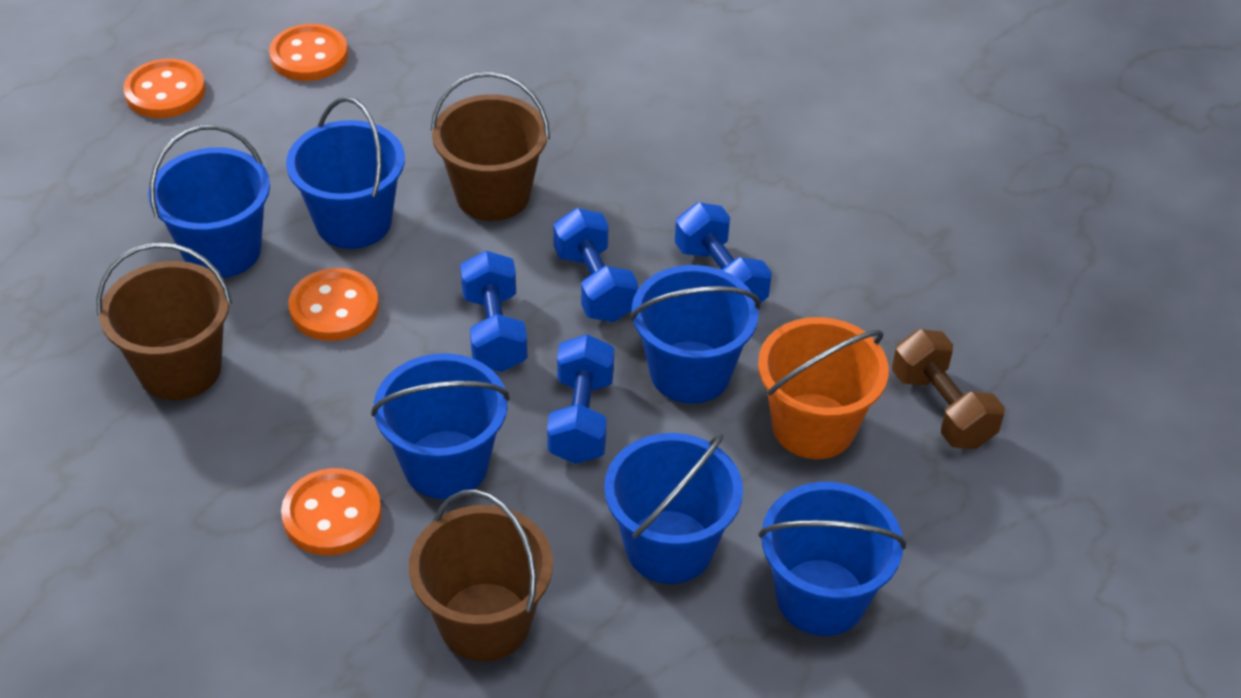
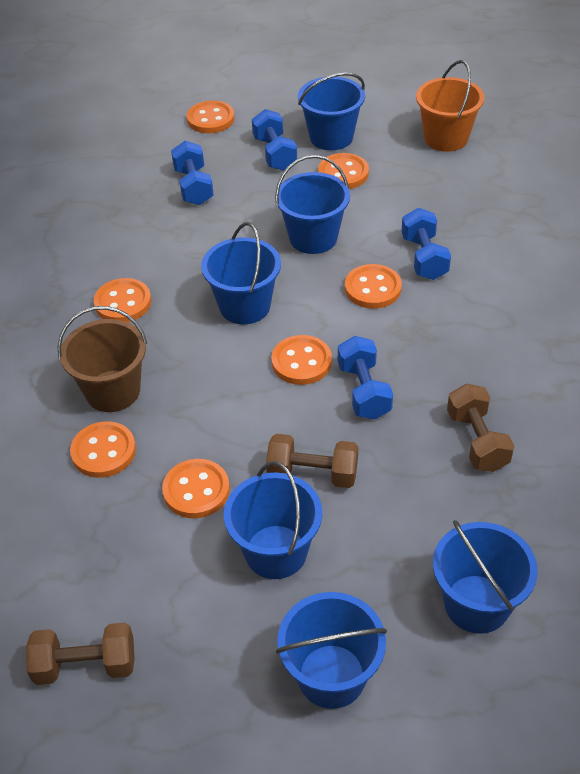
brown bucket: 3 -> 1
brown dumbbell: 1 -> 3
orange button: 4 -> 7

